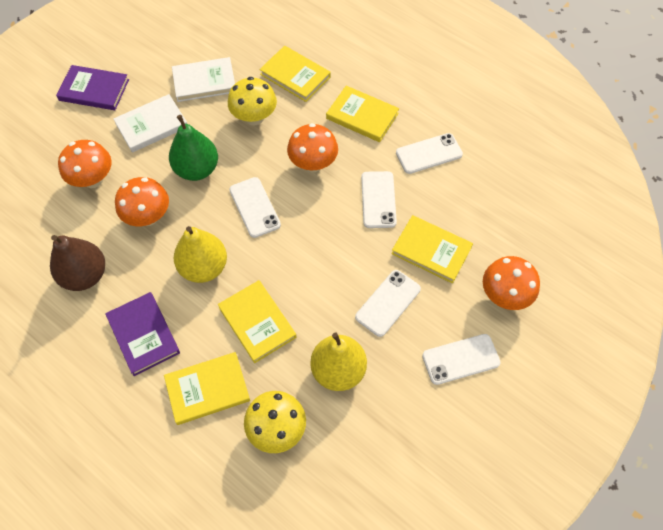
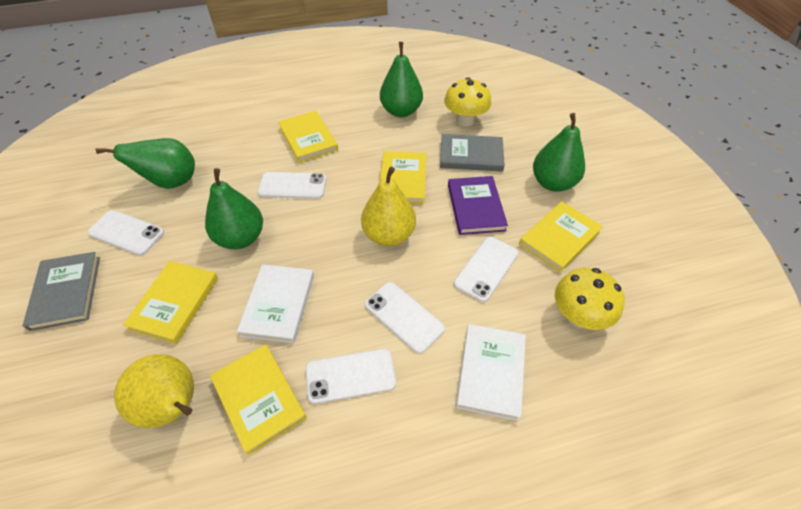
brown pear: 1 -> 0
green pear: 1 -> 4
grey book: 0 -> 2
orange mushroom: 4 -> 0
purple book: 2 -> 1

